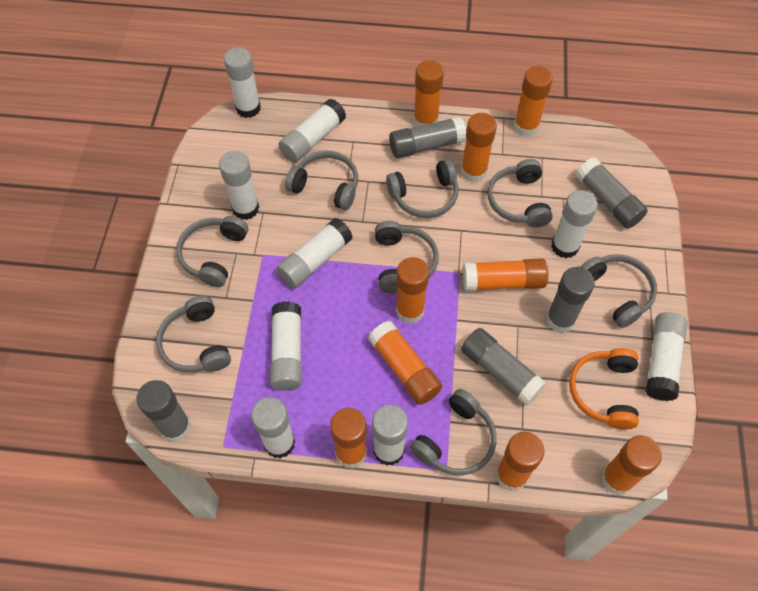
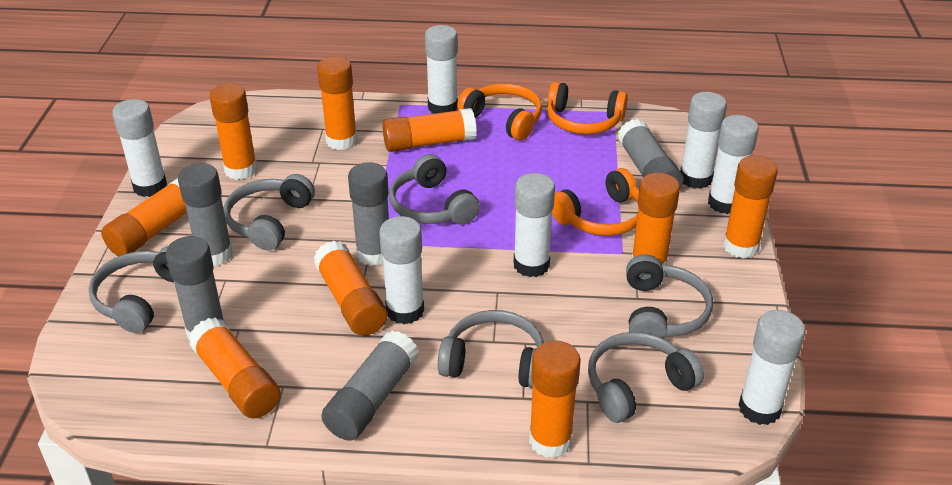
grey headphones: 8 -> 6
orange headphones: 1 -> 3
white glue stick: 9 -> 7

